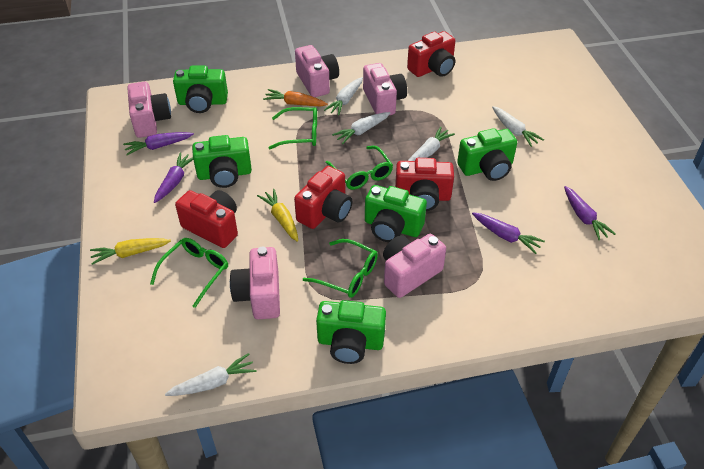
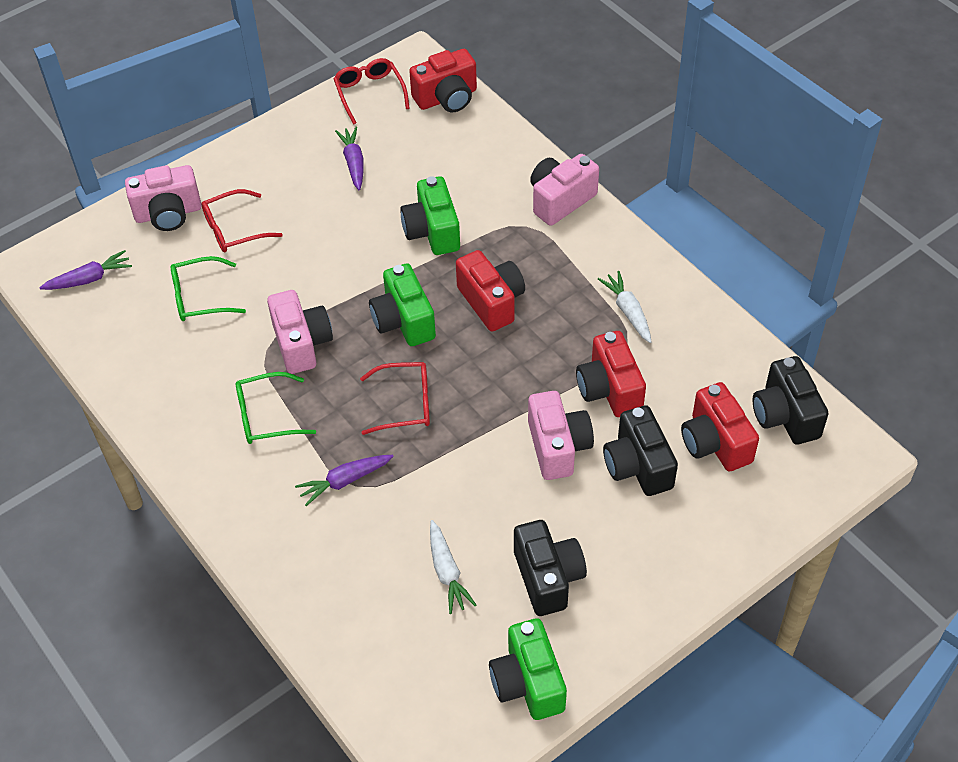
black camera: 0 -> 3
green camera: 5 -> 3
green glasses: 4 -> 2
orange carrot: 1 -> 0
pink camera: 5 -> 4
purple carrot: 4 -> 3
red glasses: 0 -> 3
white carrot: 5 -> 2
yellow carrot: 2 -> 0

